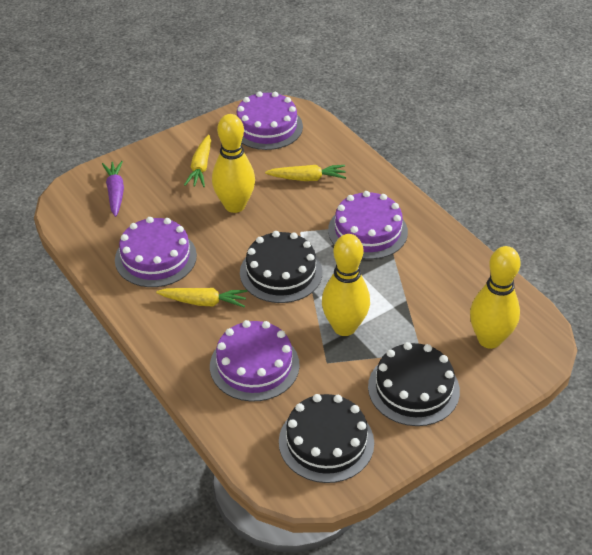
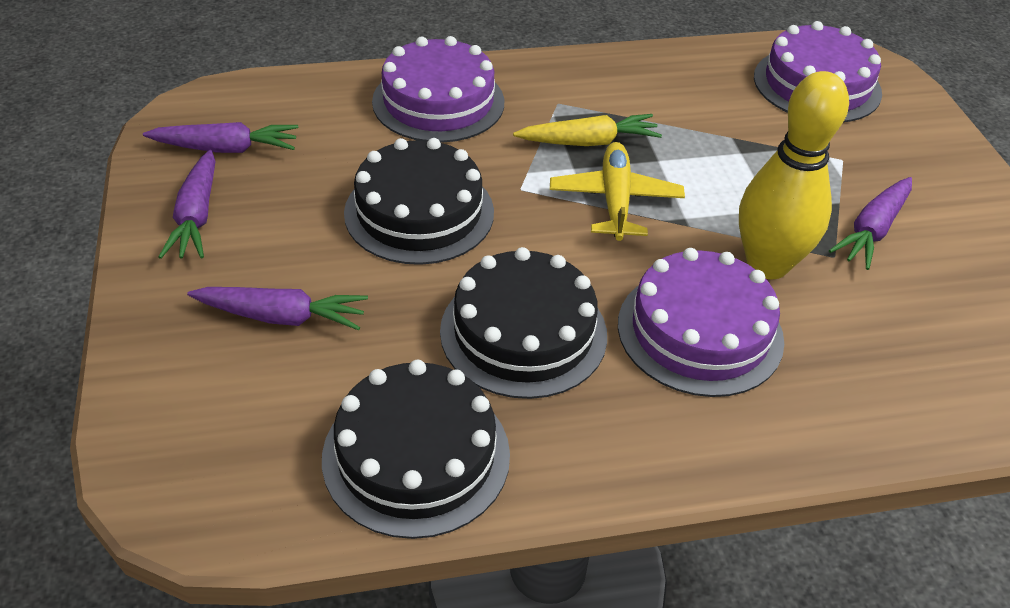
purple cake: 4 -> 3
purple carrot: 1 -> 4
yellow bowling pin: 3 -> 1
yellow carrot: 3 -> 1
yellow plane: 0 -> 1

